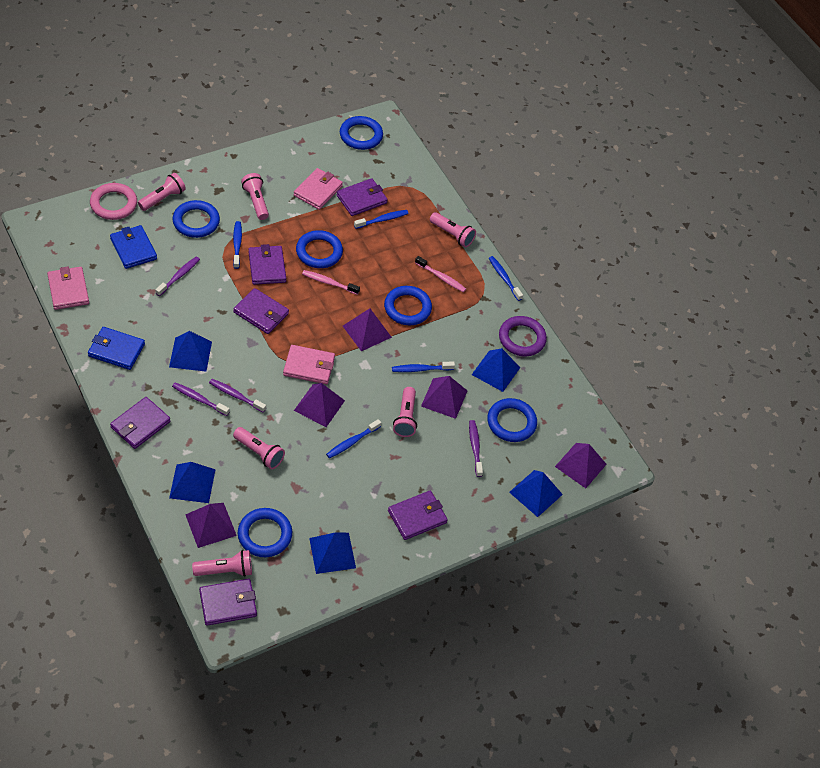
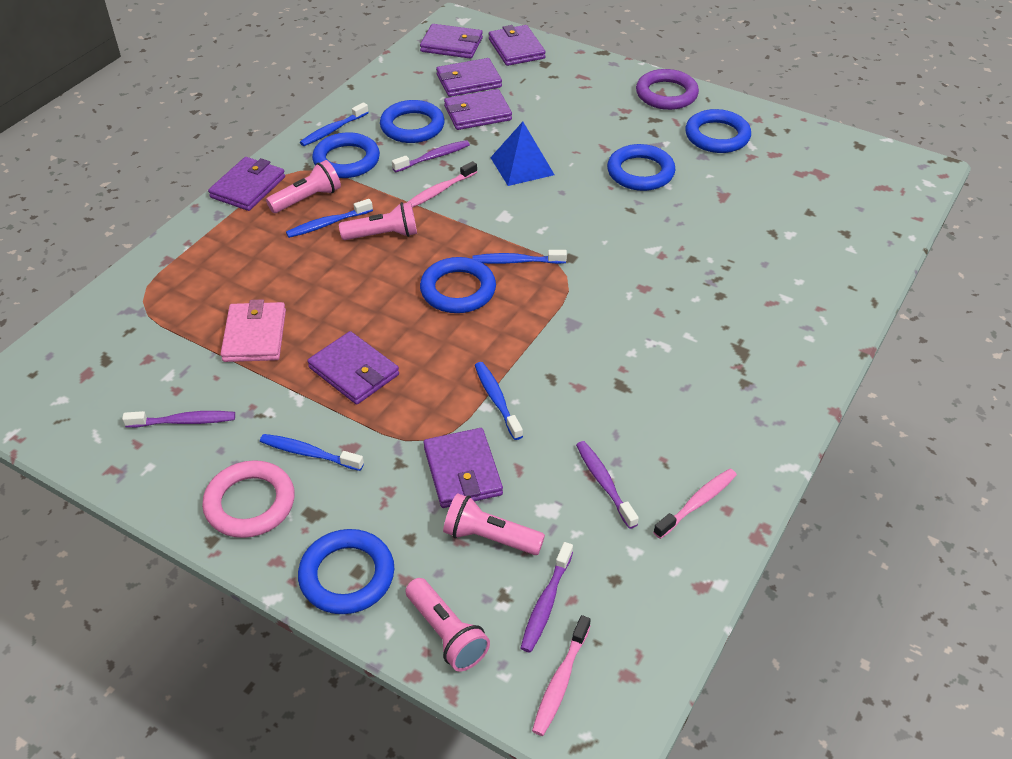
blue pyramid: 5 -> 1
blue wallet: 2 -> 0
pink flashlight: 6 -> 4
pink toothbrush: 2 -> 3
pink wallet: 3 -> 1
purple pyramid: 5 -> 0
purple wallet: 6 -> 7

